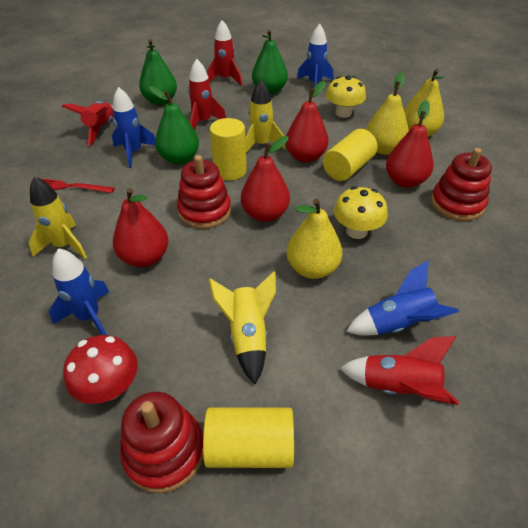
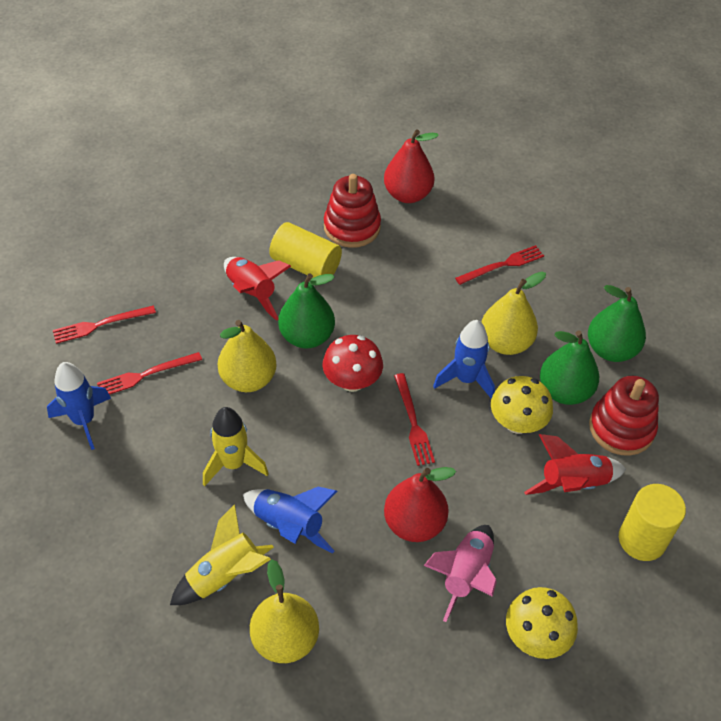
blue rocket: 4 -> 3
pink rocket: 0 -> 1
red fork: 1 -> 4
red pear: 4 -> 2
red rocket: 4 -> 2
red stacking toy: 3 -> 2
yellow cylinder: 3 -> 2
yellow rocket: 3 -> 2

